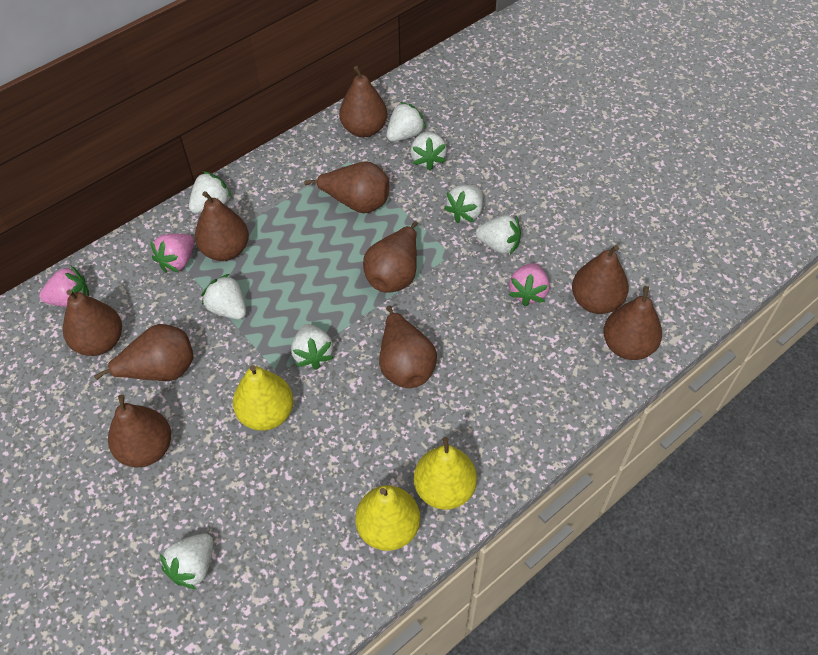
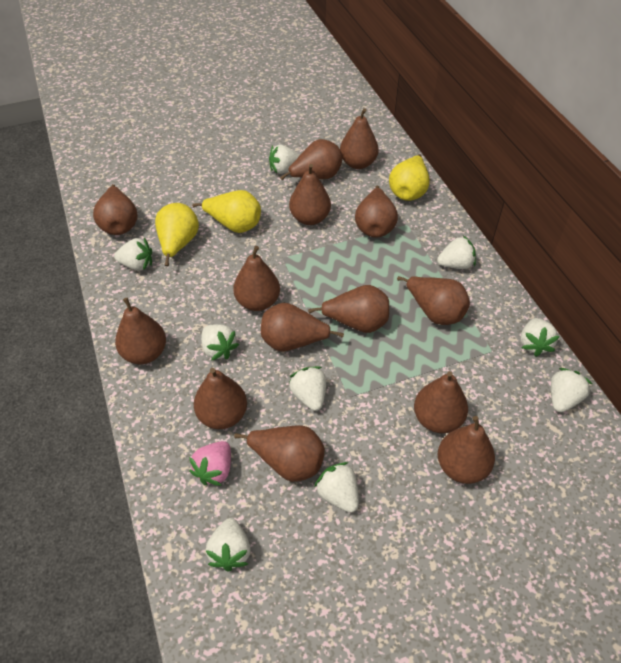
brown pear: 10 -> 14
pink strawberry: 3 -> 1
white strawberry: 8 -> 9

